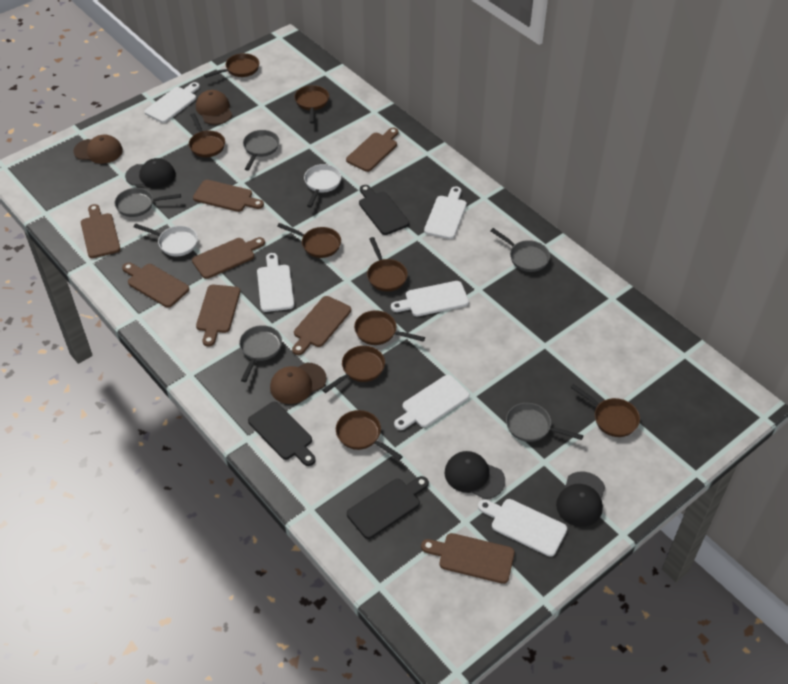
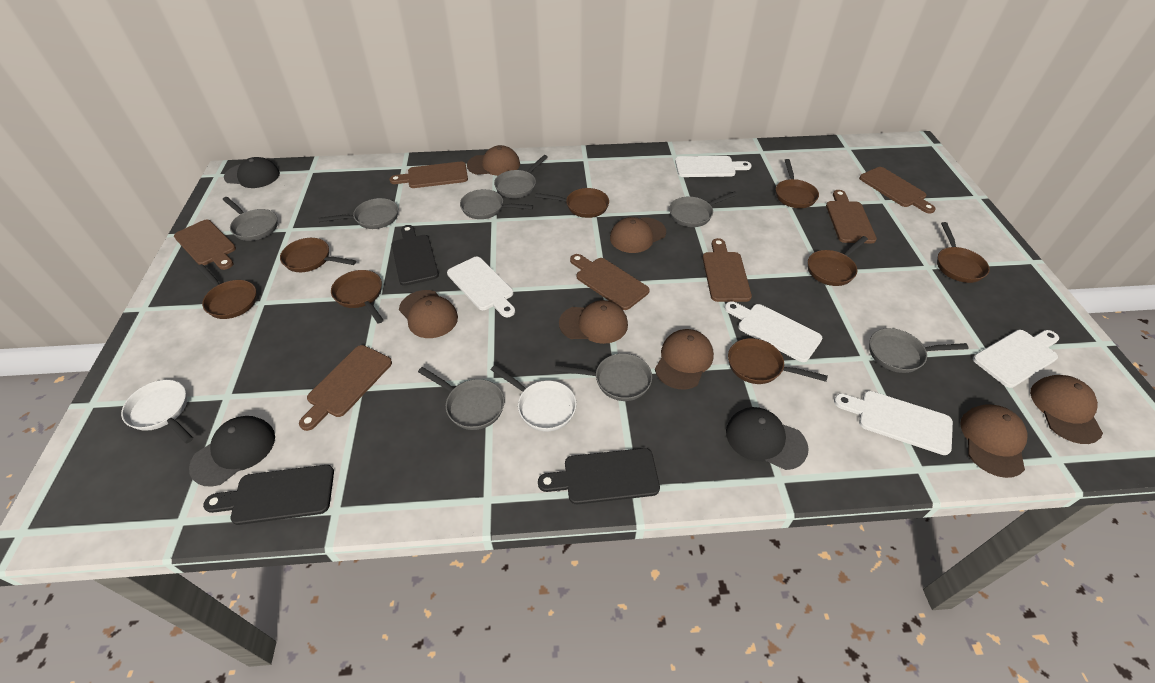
brown cap: 3 -> 7
brown cutting board: 8 -> 7
brown pan: 9 -> 8
grey pan: 5 -> 8
white cutting board: 6 -> 5

